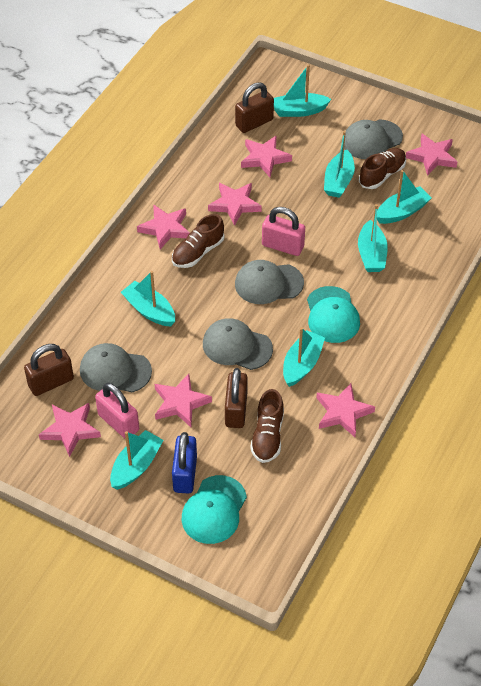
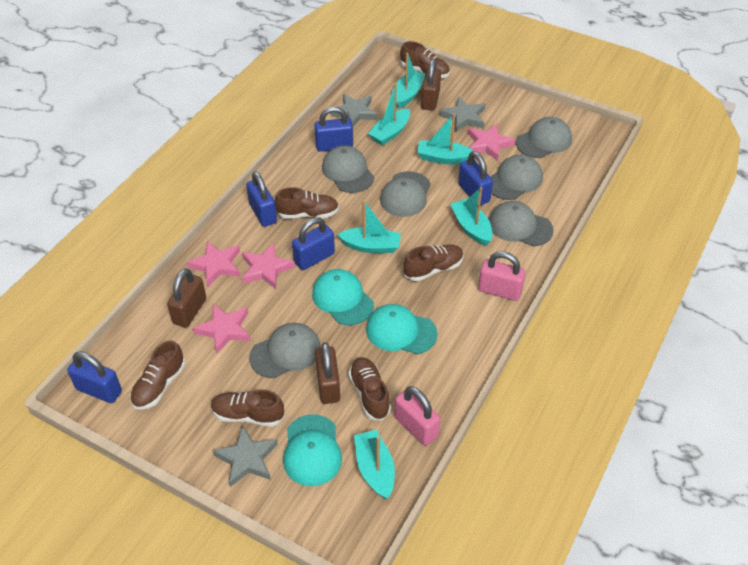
blue padlock: 1 -> 5
brown shoe: 3 -> 6
grey cap: 4 -> 6
grey star: 0 -> 3
pink star: 7 -> 4
turquoise boat: 7 -> 6
turquoise cap: 2 -> 3

